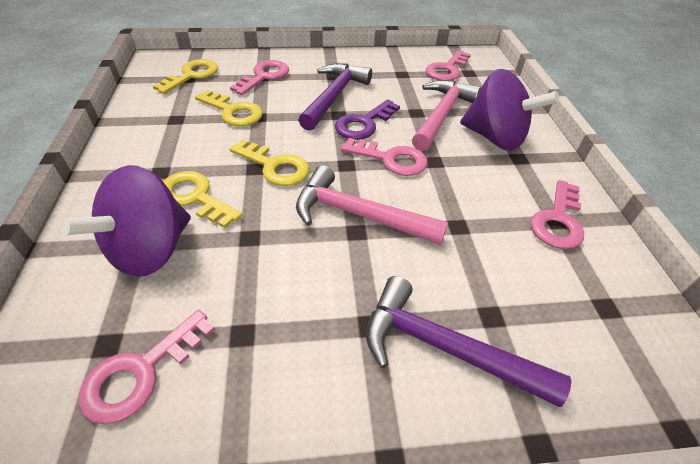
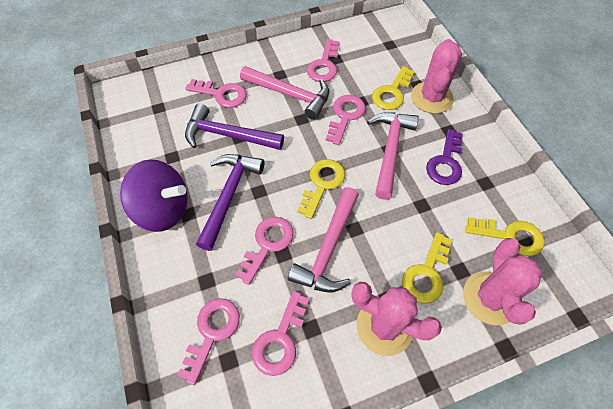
pink cactus: 0 -> 3
pink hammer: 2 -> 3
pink key: 5 -> 6
purple spinning top: 2 -> 1

